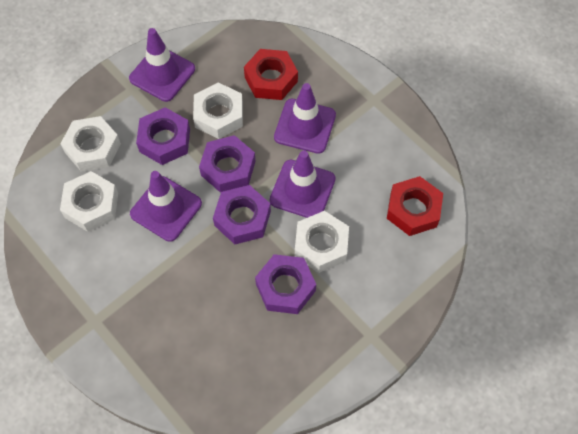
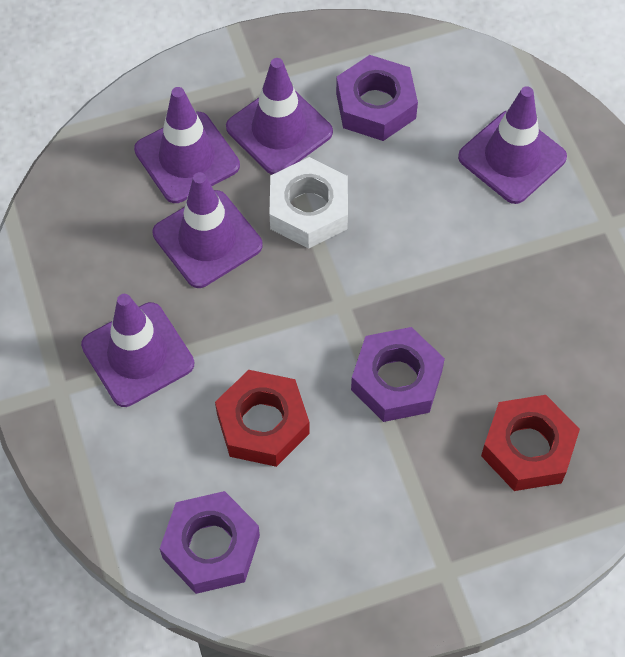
purple nut: 4 -> 3
purple traffic cone: 4 -> 5
white nut: 4 -> 1

